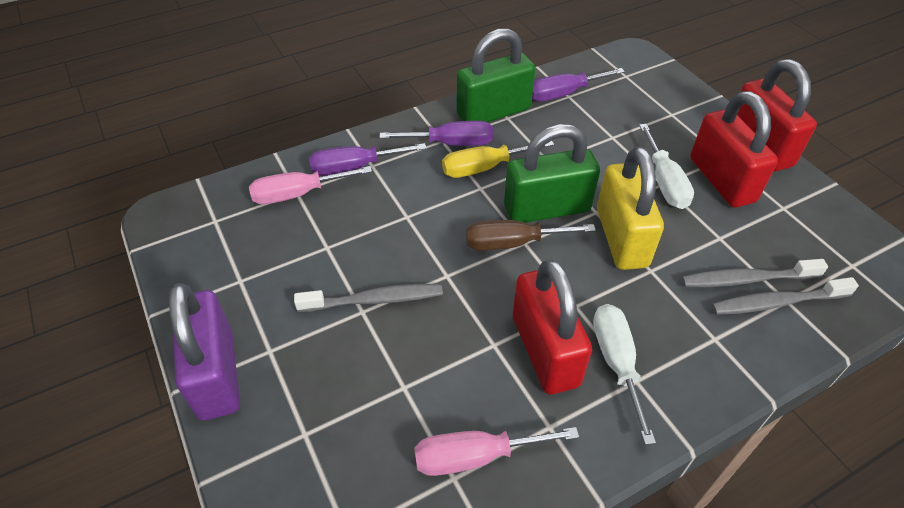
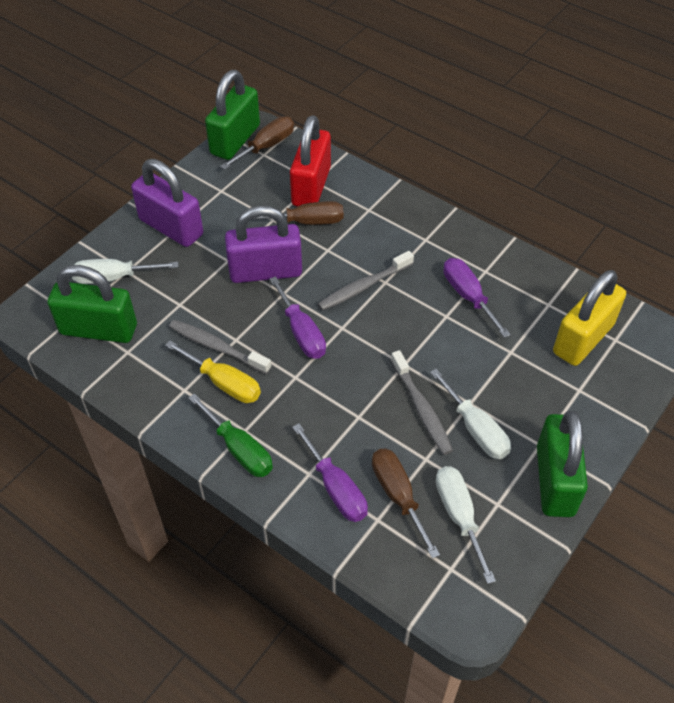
brown screwdriver: 1 -> 3
green padlock: 2 -> 3
green screwdriver: 0 -> 1
pink screwdriver: 2 -> 0
purple padlock: 1 -> 2
red padlock: 3 -> 1
white screwdriver: 2 -> 3

